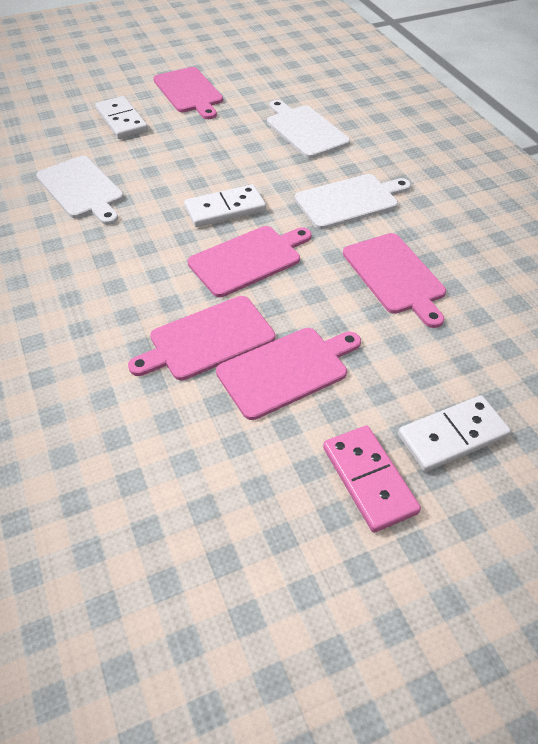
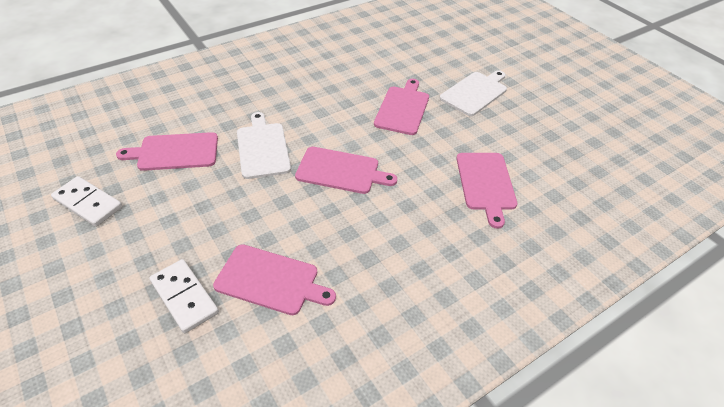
pink domino: 1 -> 0
white cutting board: 3 -> 2
white domino: 3 -> 2

